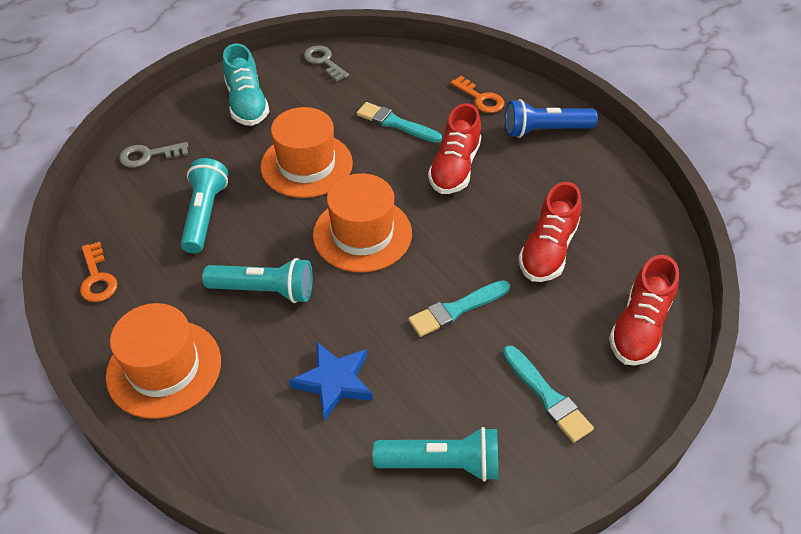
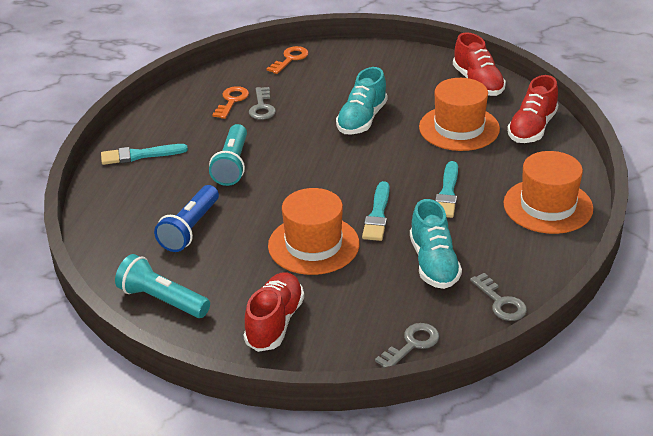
blue star: 1 -> 0
grey key: 2 -> 3
turquoise flashlight: 3 -> 2
turquoise shoe: 1 -> 2

